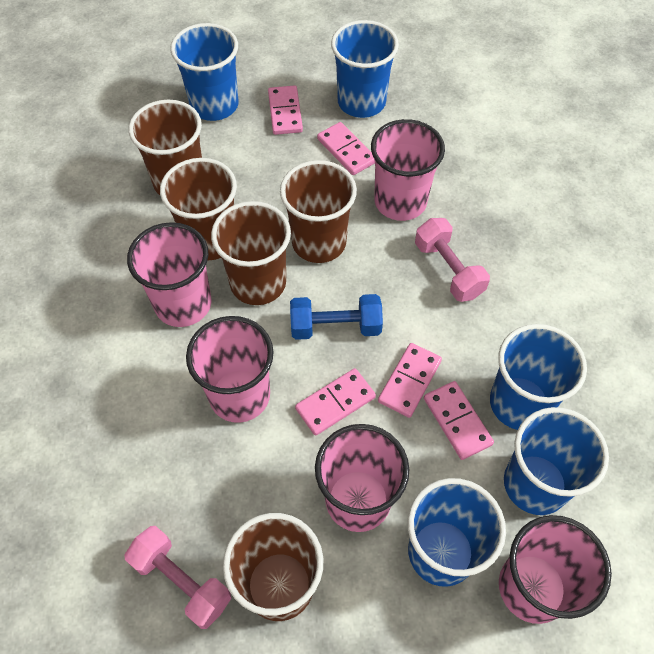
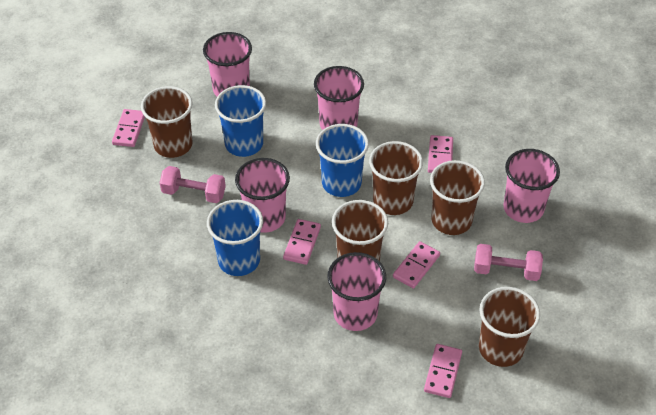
blue cup: 5 -> 3
blue dumbbell: 1 -> 0

